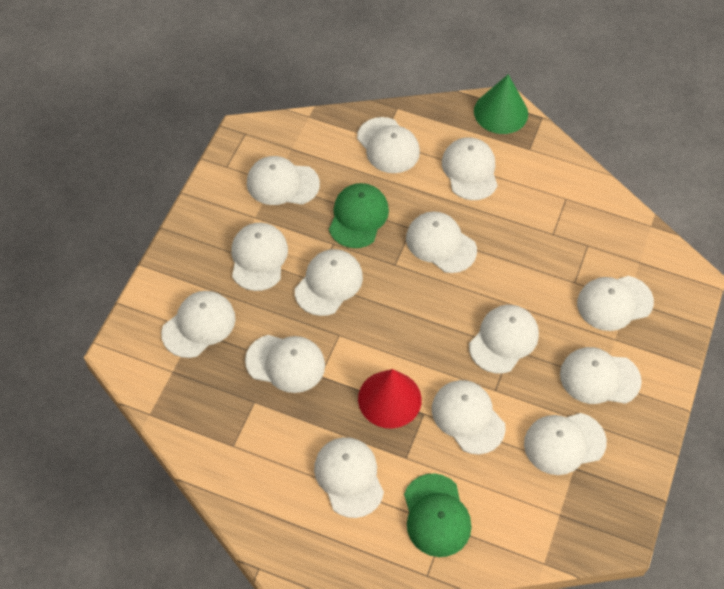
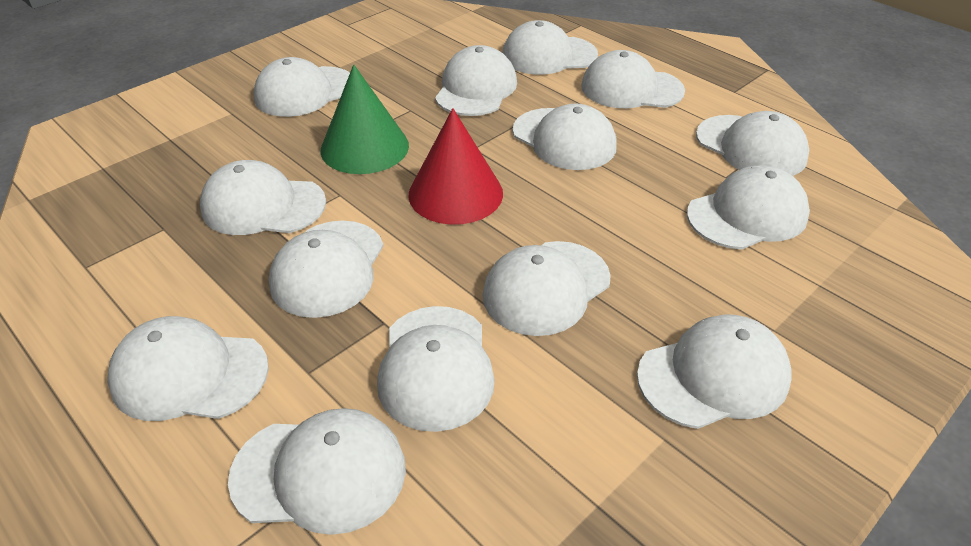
green cap: 2 -> 0

